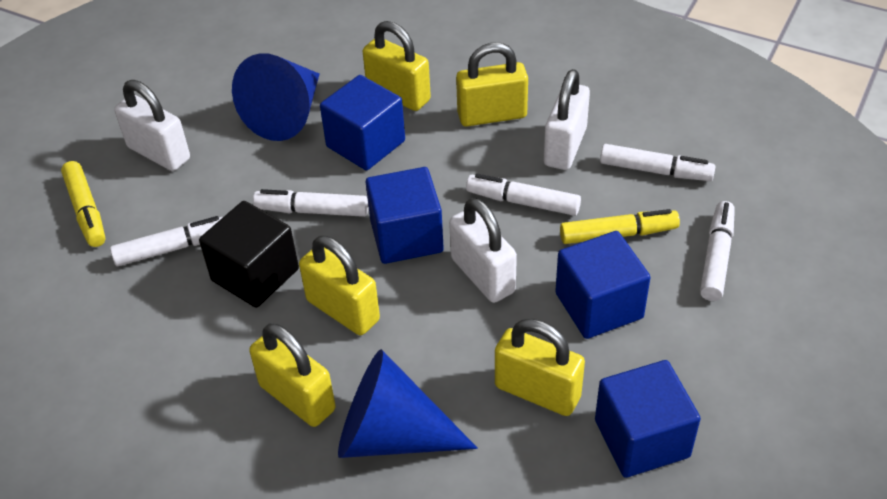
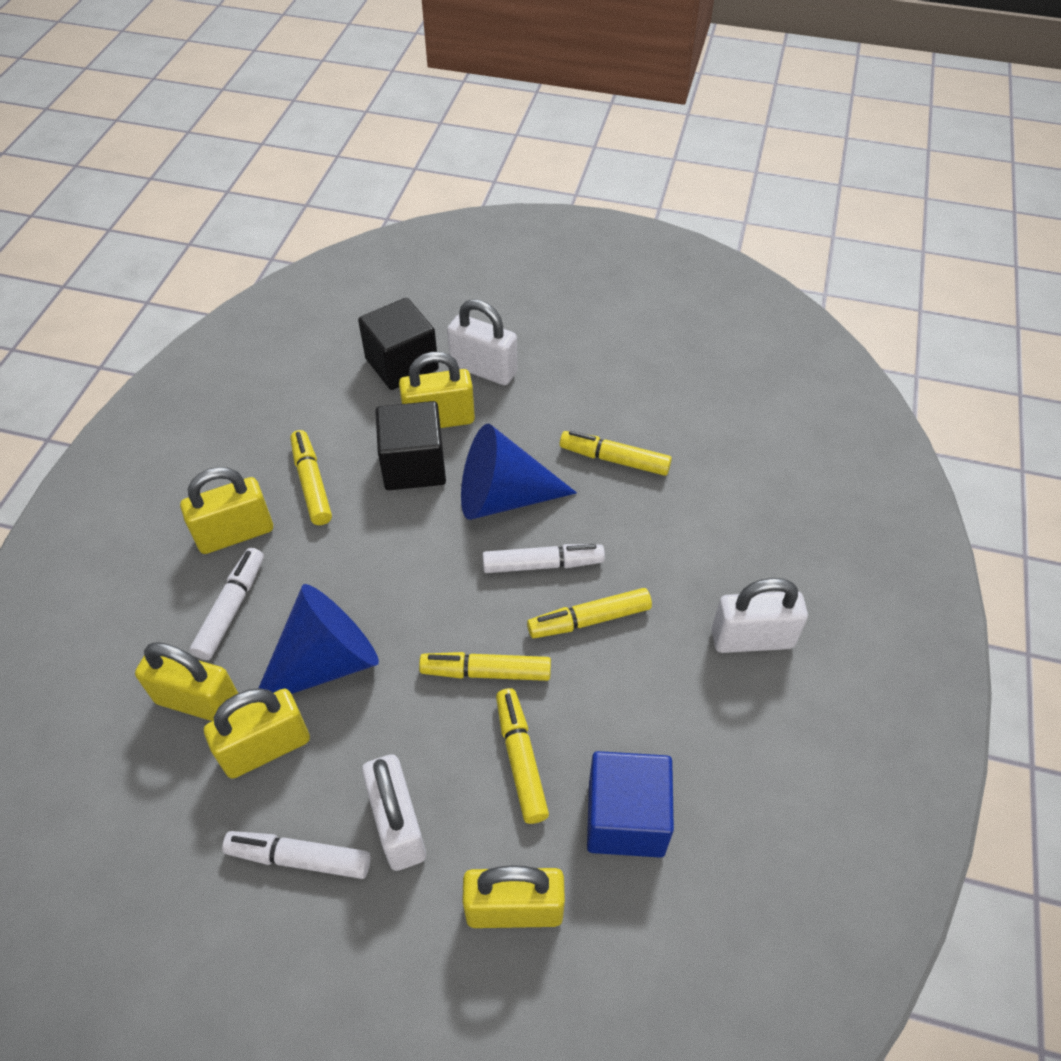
black cube: 1 -> 2
blue cube: 4 -> 1
white marker: 5 -> 3
yellow marker: 2 -> 5

